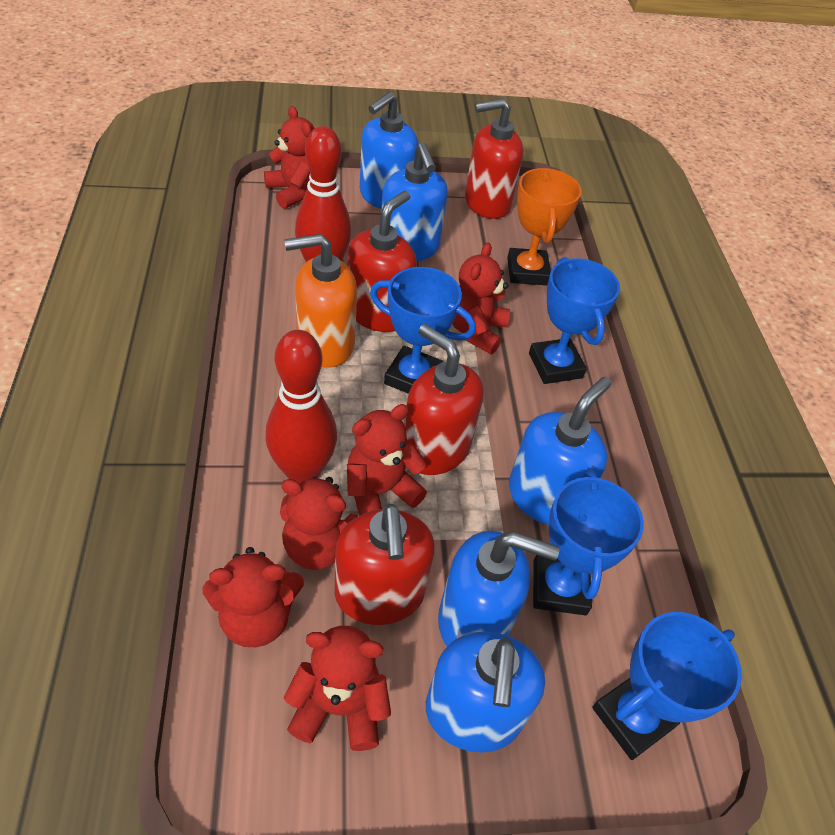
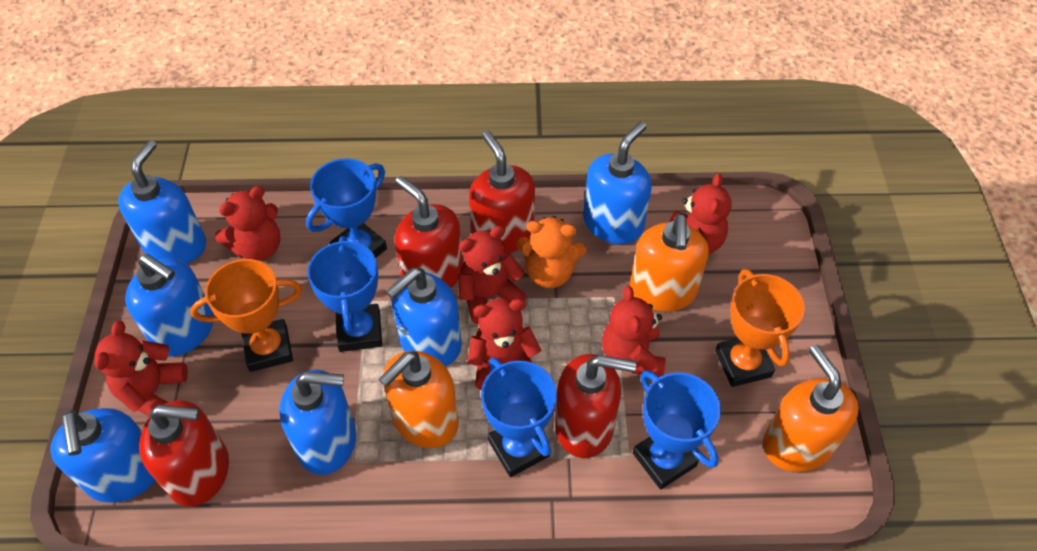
blue soap dispenser: 5 -> 6
orange soap dispenser: 1 -> 3
orange teddy bear: 0 -> 1
orange trophy: 1 -> 2
red bowling pin: 2 -> 0

